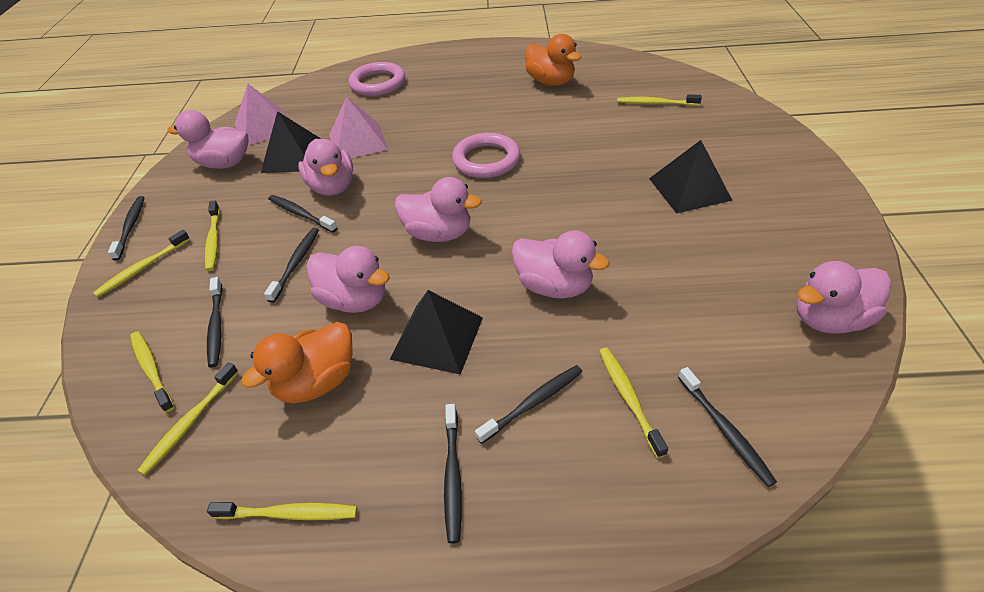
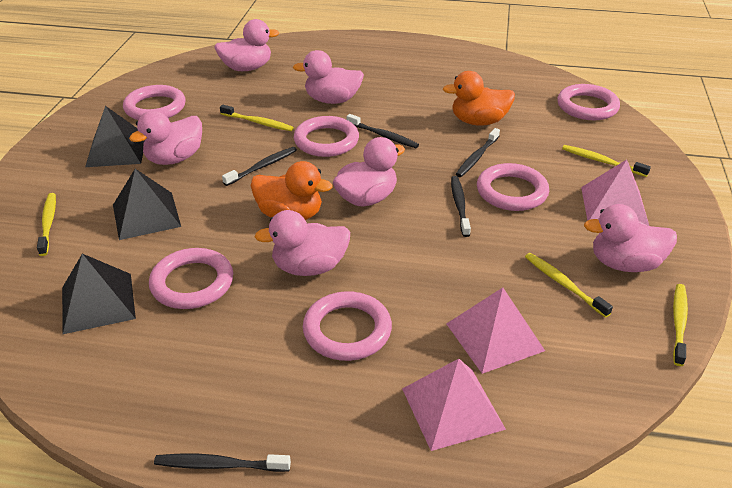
black toothbrush: 7 -> 5
pink pyramid: 2 -> 3
pink ring: 2 -> 6
yellow toothbrush: 7 -> 5

